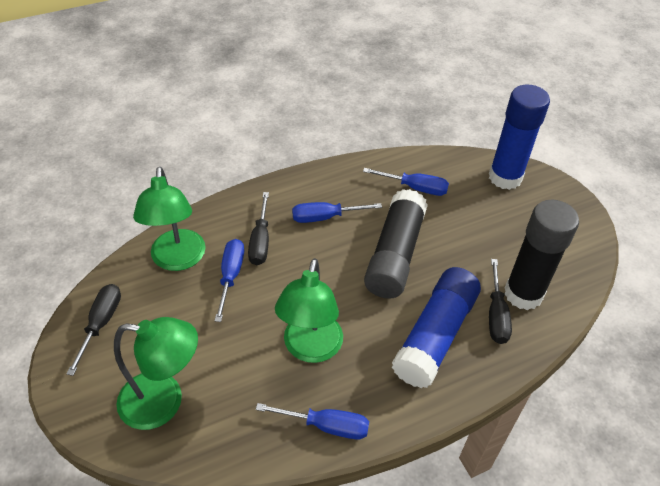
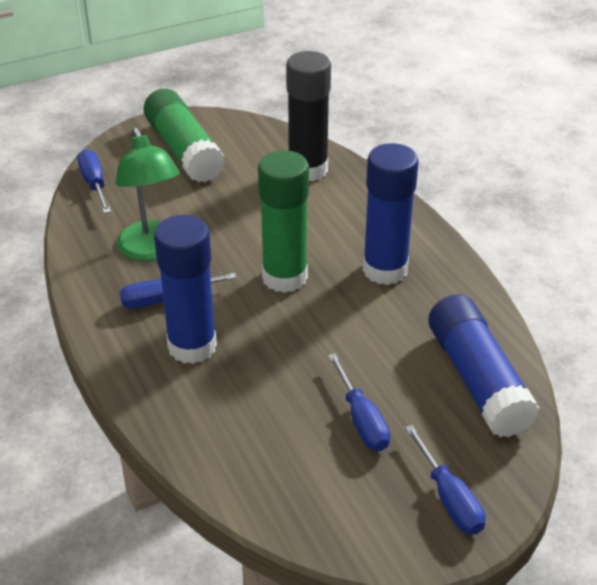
black glue stick: 2 -> 1
black screwdriver: 3 -> 0
blue glue stick: 2 -> 3
green glue stick: 0 -> 2
green lamp: 3 -> 1

